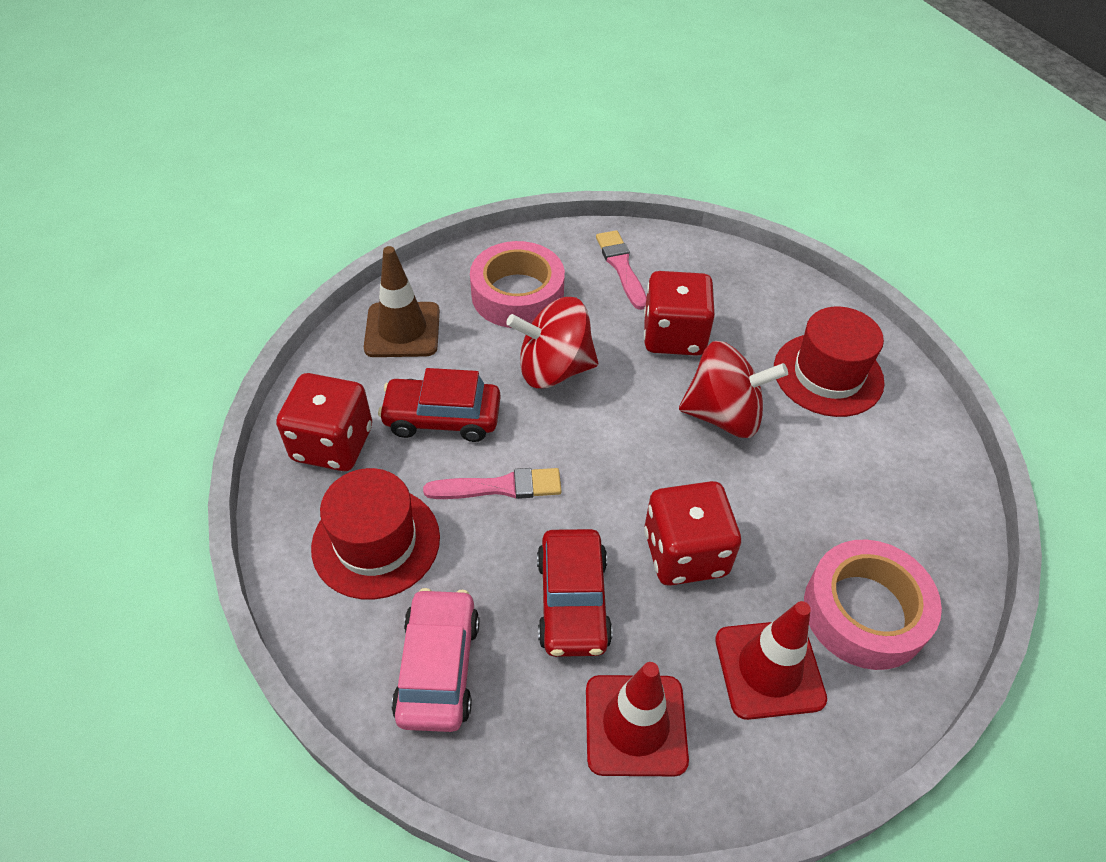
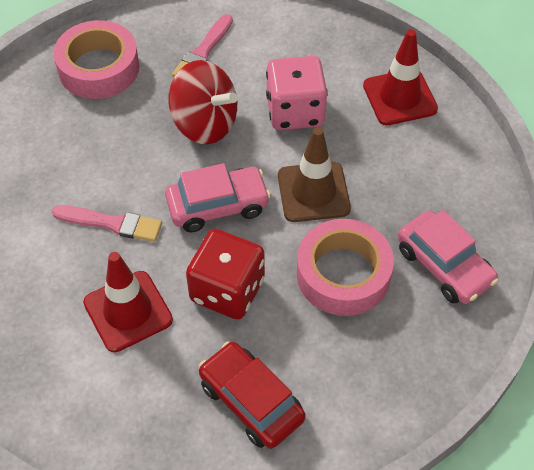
pink car: 1 -> 2
pink dice: 0 -> 1
red car: 2 -> 1
red dice: 3 -> 1
red hat: 2 -> 0
red spinning top: 2 -> 1

